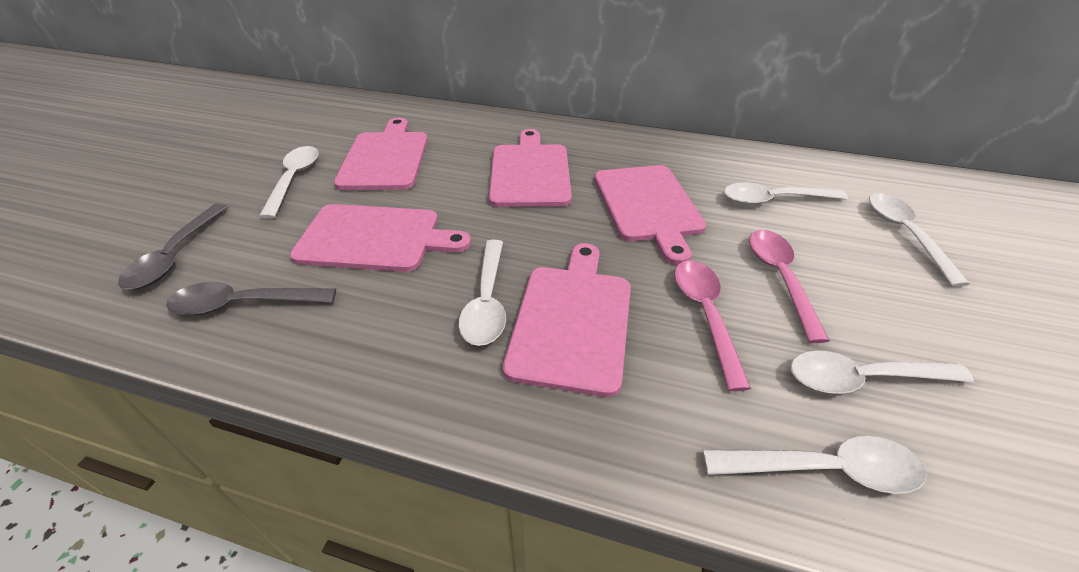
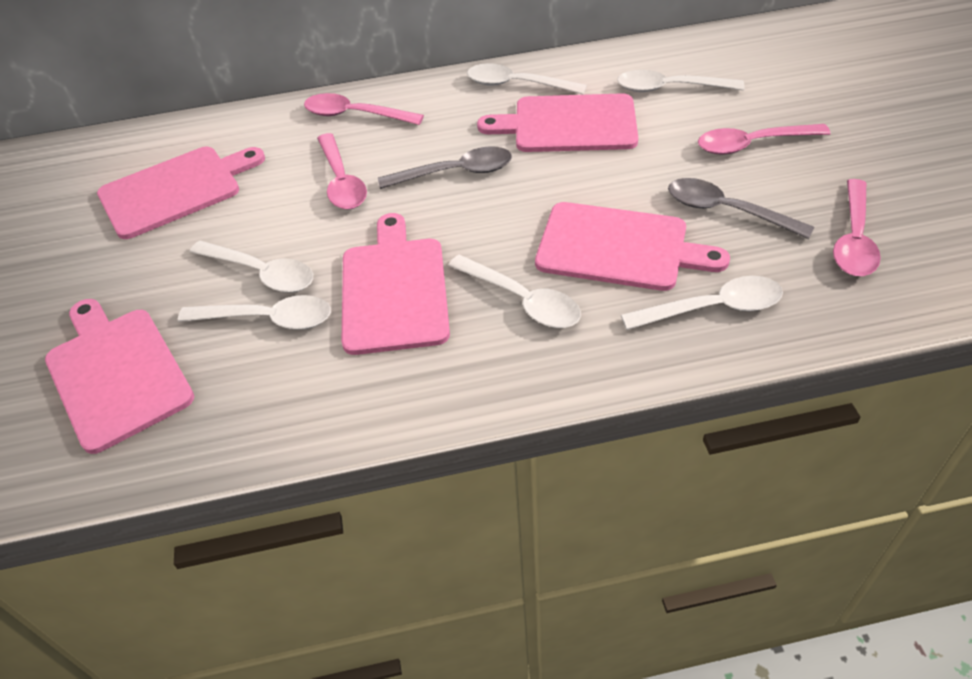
pink spoon: 2 -> 4

